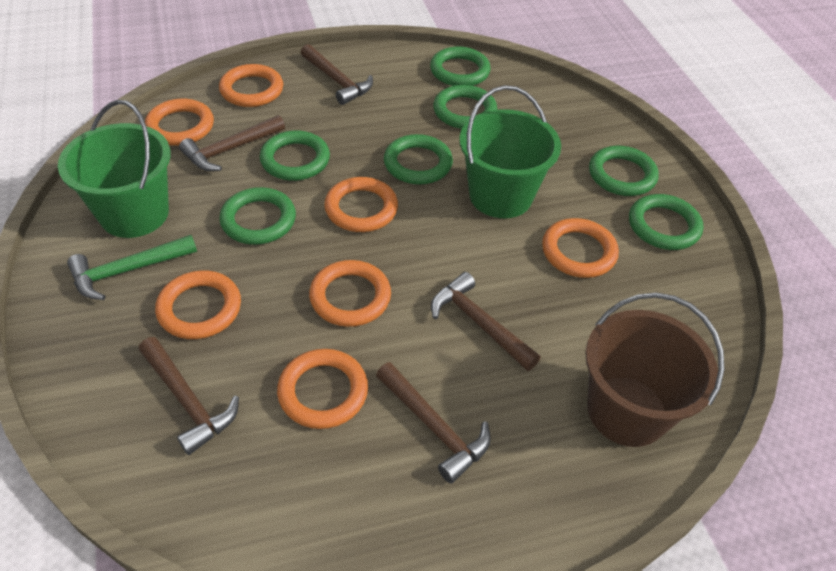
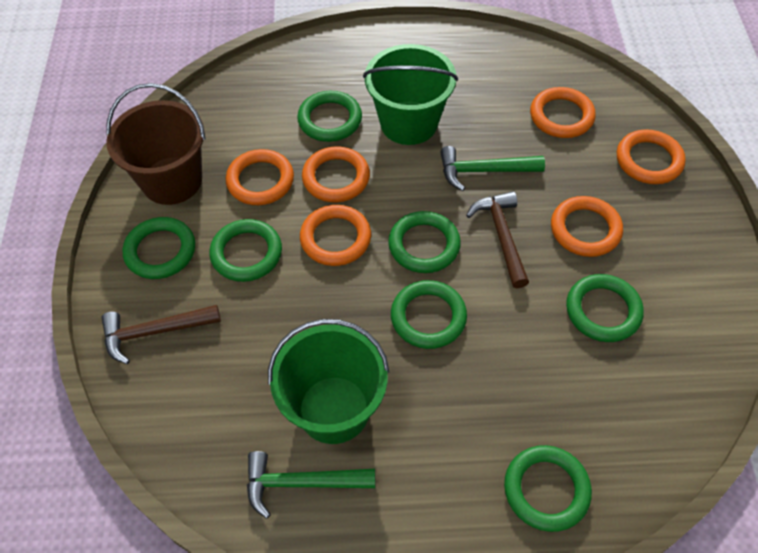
brown hammer: 5 -> 2
green hammer: 1 -> 2
orange ring: 7 -> 6

